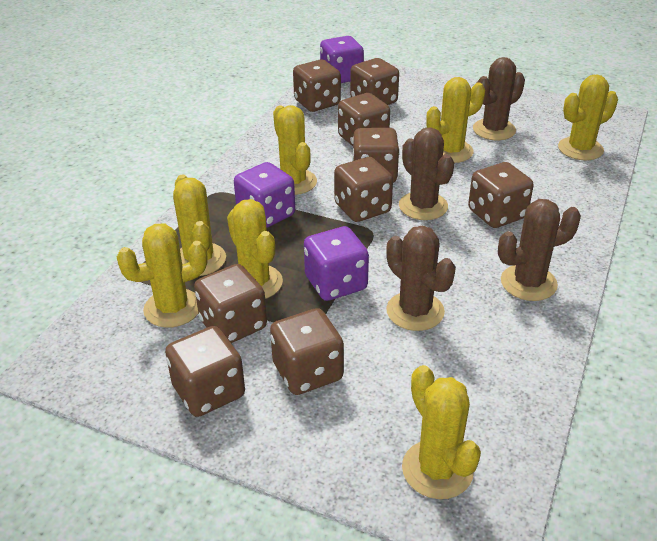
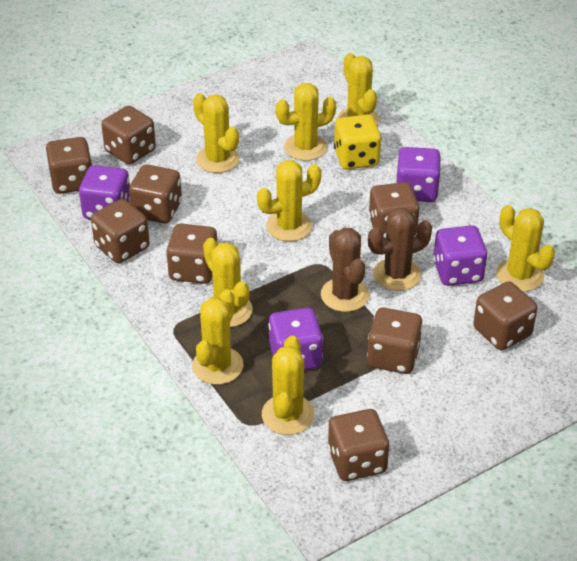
brown cactus: 4 -> 2
purple dice: 3 -> 4
yellow cactus: 7 -> 8
yellow dice: 0 -> 1

